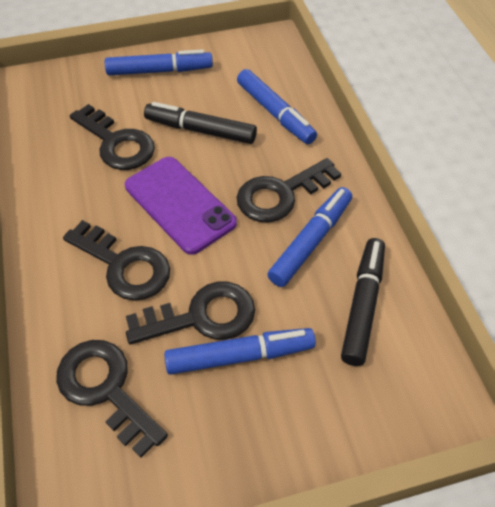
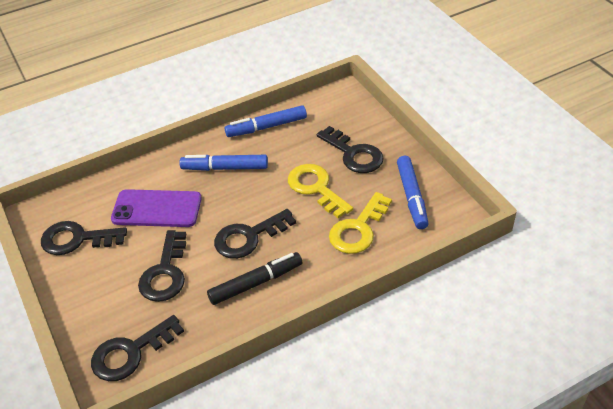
black marker: 2 -> 1
blue marker: 4 -> 3
yellow key: 0 -> 2

